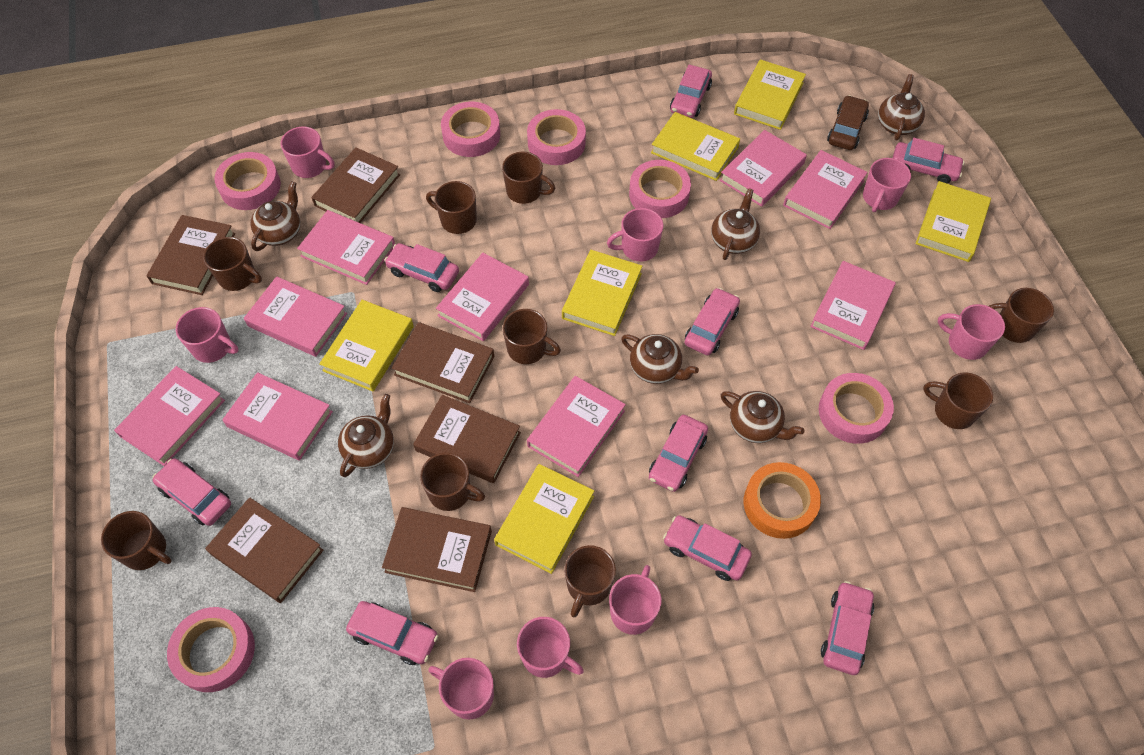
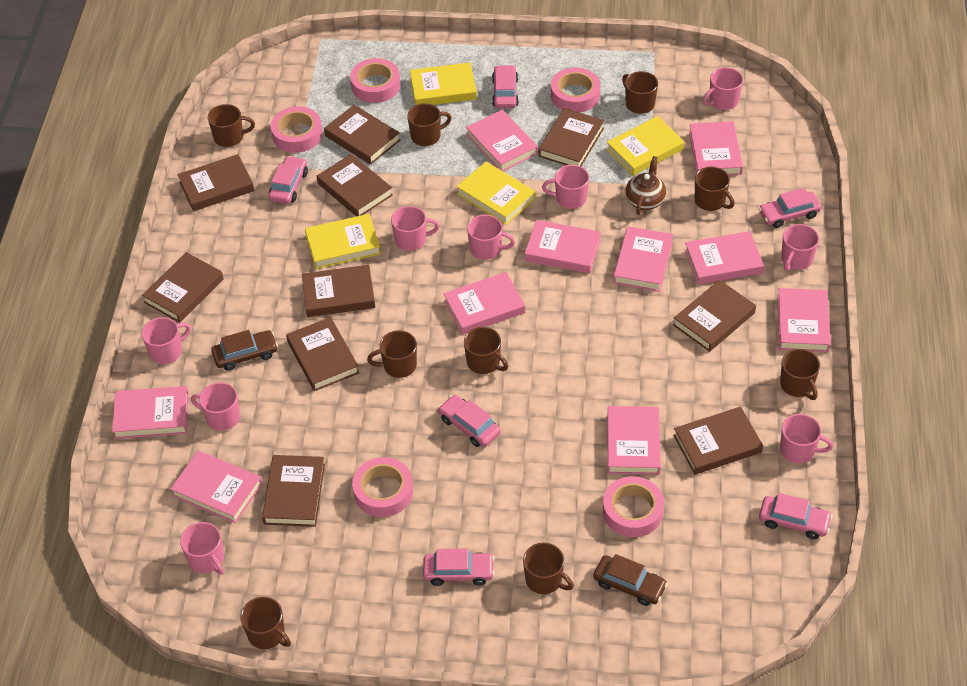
brown book: 6 -> 10
brown car: 1 -> 2
brown teapot: 6 -> 1
orange tape: 1 -> 0
pink book: 9 -> 10
pink car: 9 -> 6
pink mug: 8 -> 9
pink tape: 6 -> 5
yellow book: 6 -> 4

